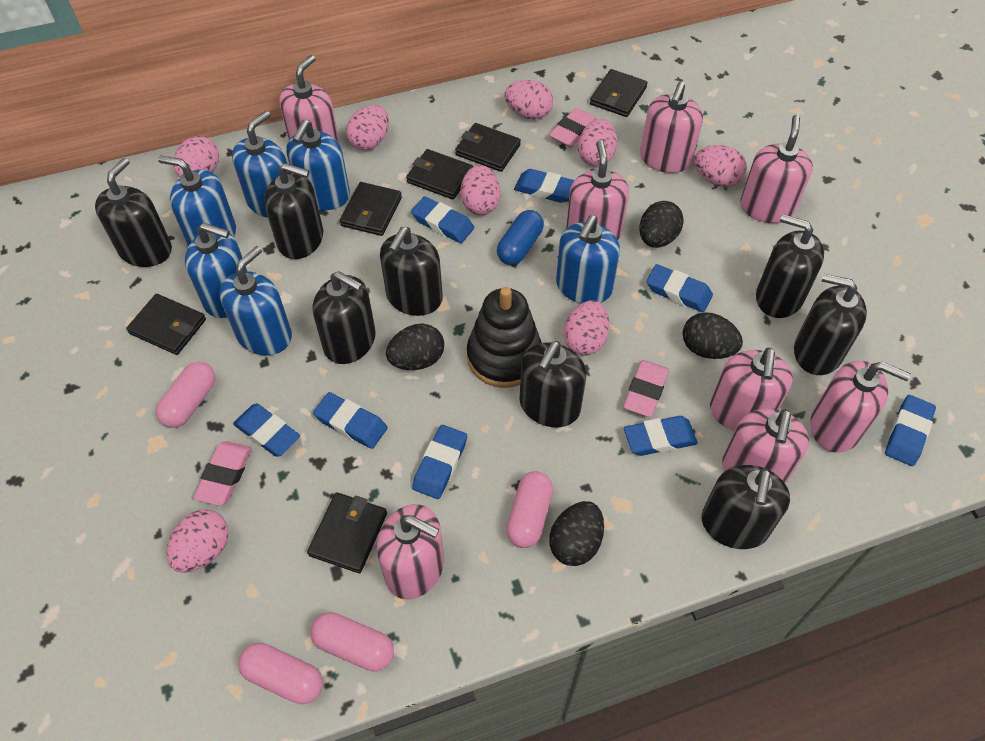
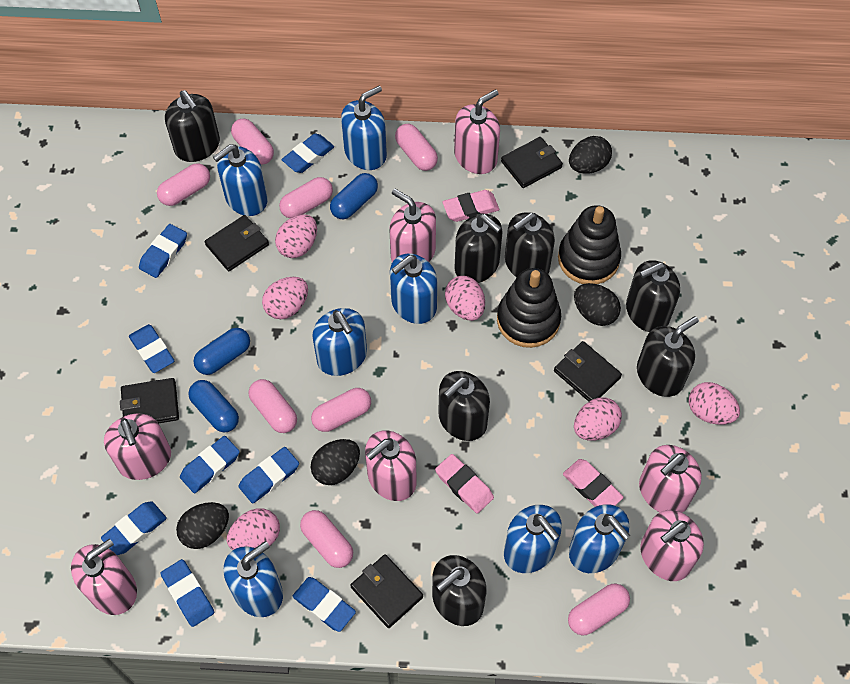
black soap dispenser: 8 -> 7
black stacking toy: 1 -> 2
black wallet: 6 -> 5
blue capsule: 1 -> 3
blue soap dispenser: 6 -> 7
pink capsule: 4 -> 8
pink egg: 8 -> 6
pink soap dispenser: 8 -> 7

